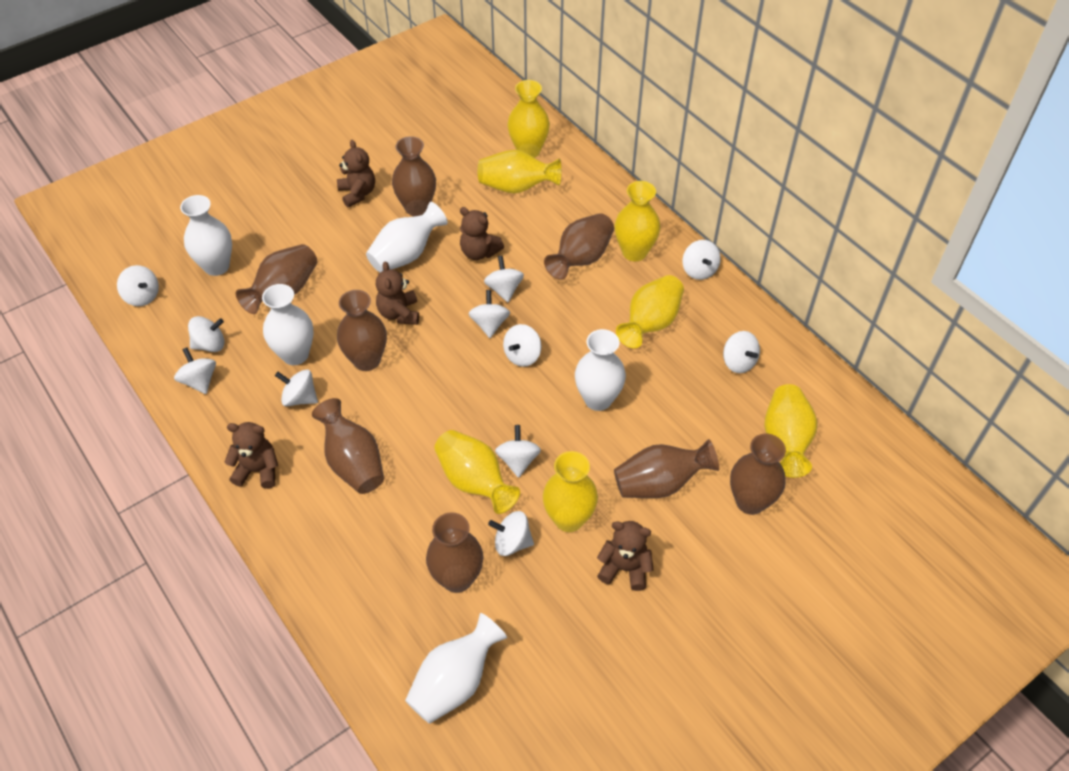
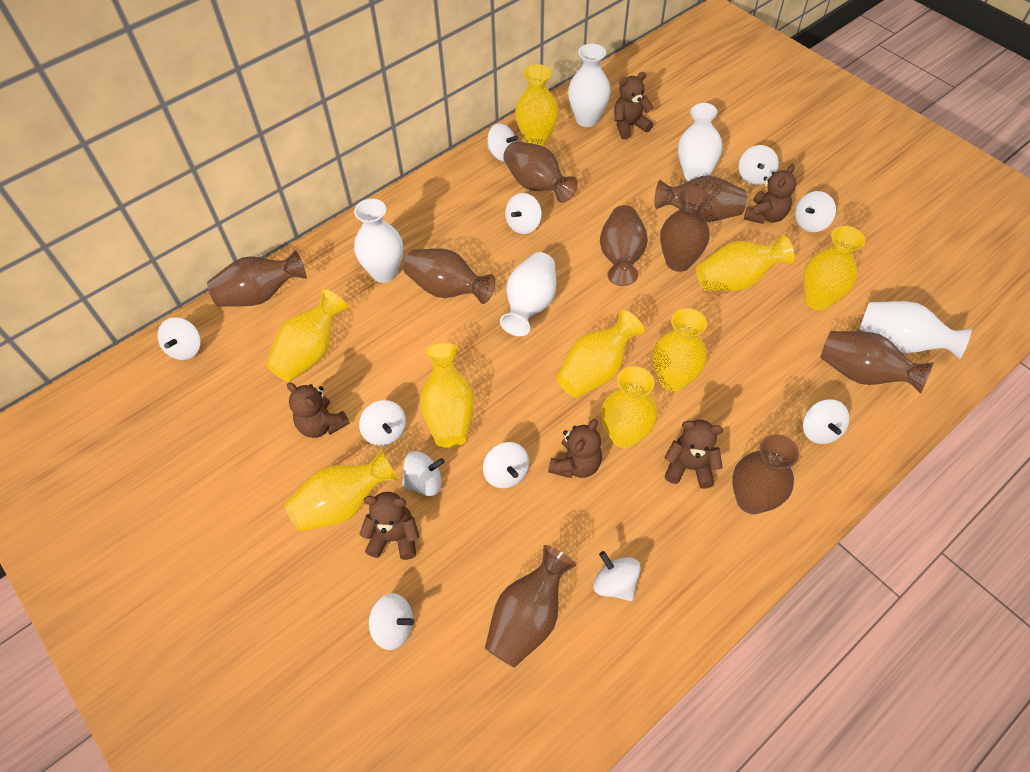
brown teddy bear: 5 -> 6
brown vase: 8 -> 9
yellow vase: 7 -> 9

